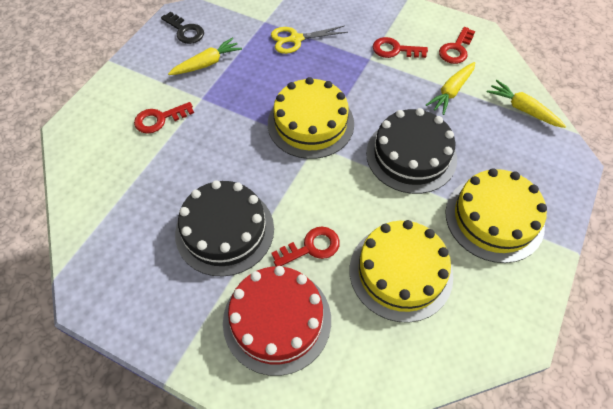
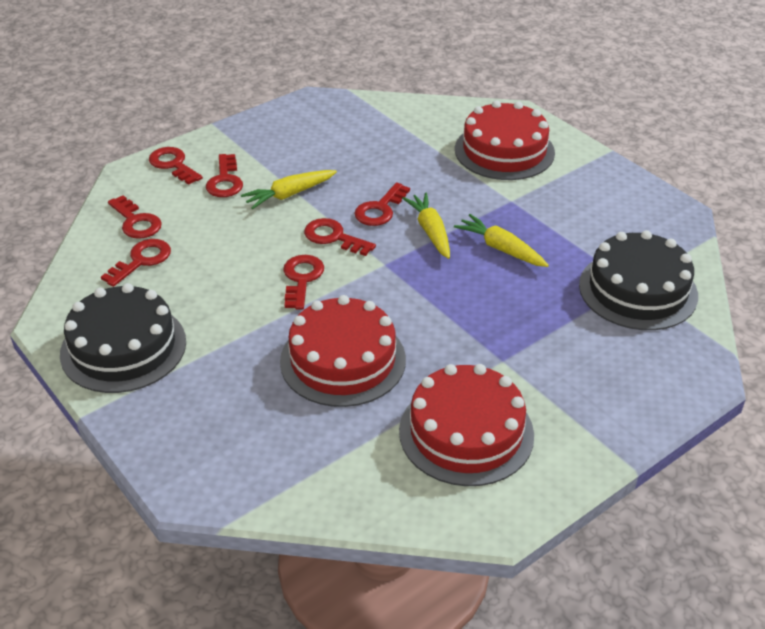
black key: 1 -> 0
red cake: 1 -> 3
red key: 4 -> 7
yellow cake: 3 -> 0
yellow scissors: 1 -> 0

